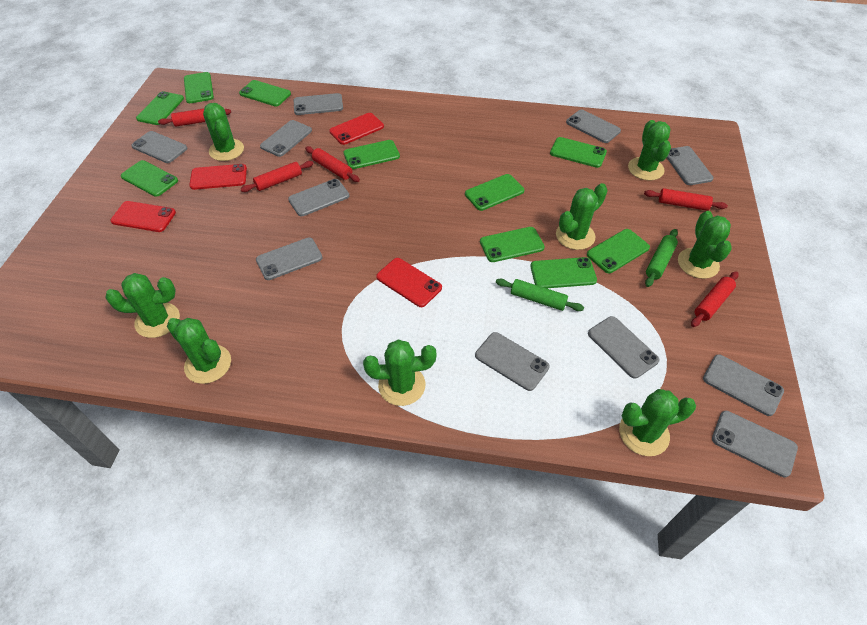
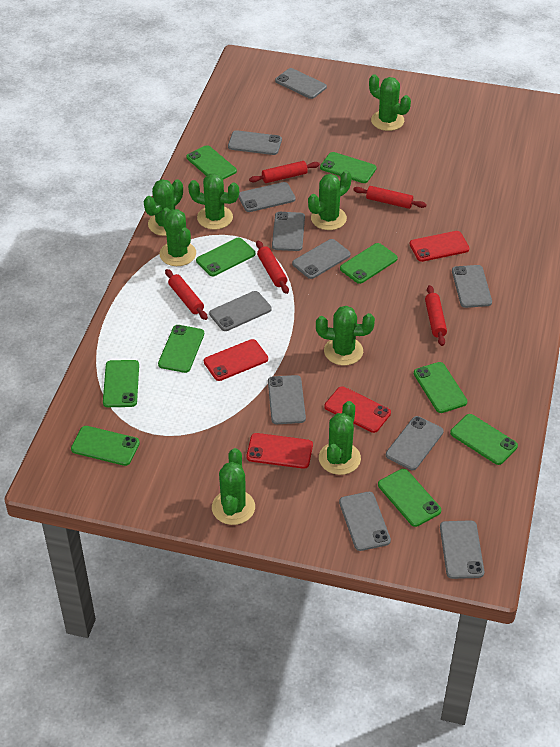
green rolling pin: 2 -> 0

